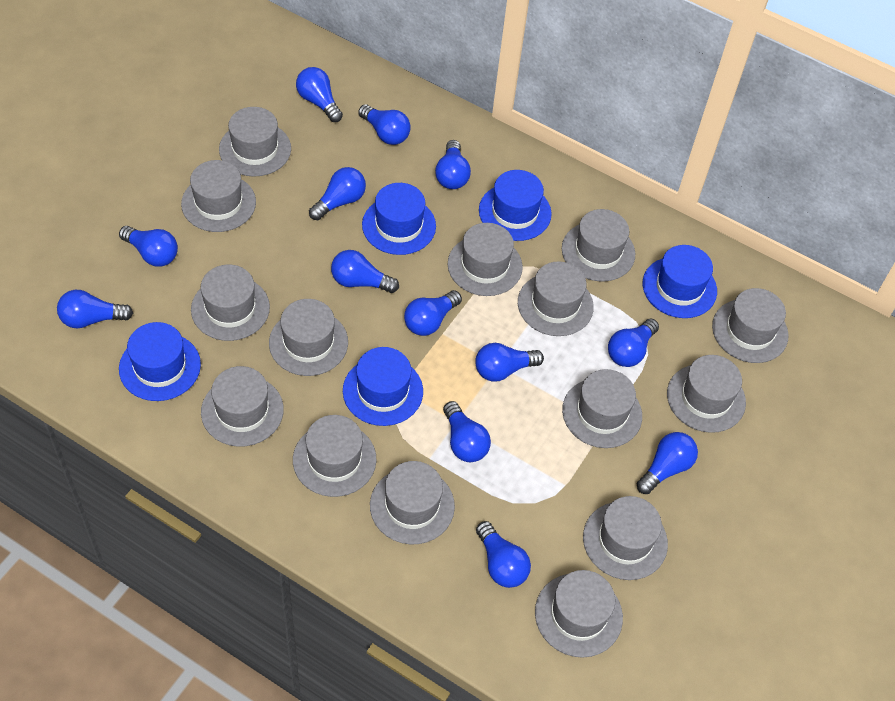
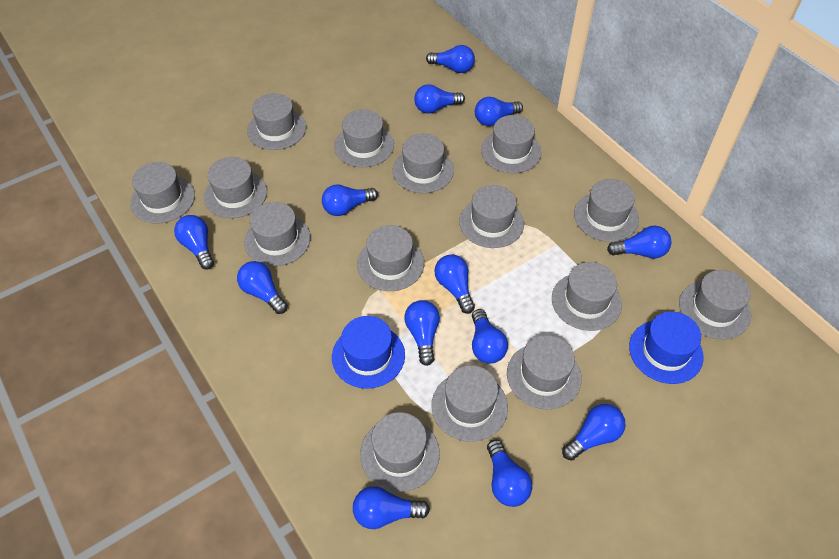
blue hat: 5 -> 2

